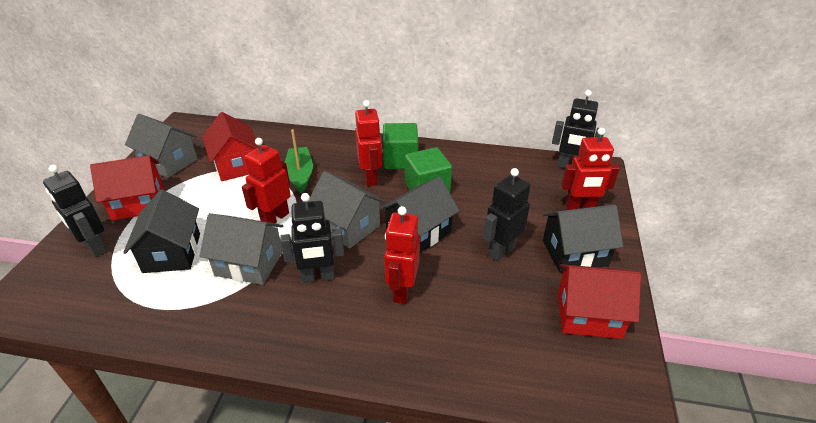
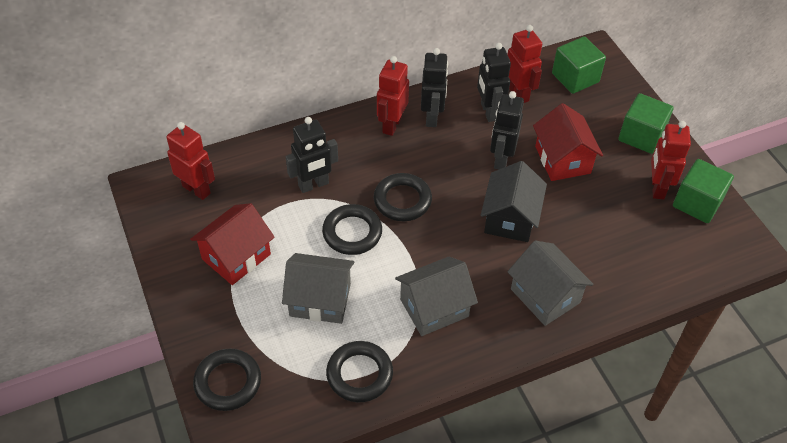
black house: 3 -> 1
black ring: 0 -> 4
green boat: 1 -> 0
green cube: 2 -> 3
red house: 3 -> 2

